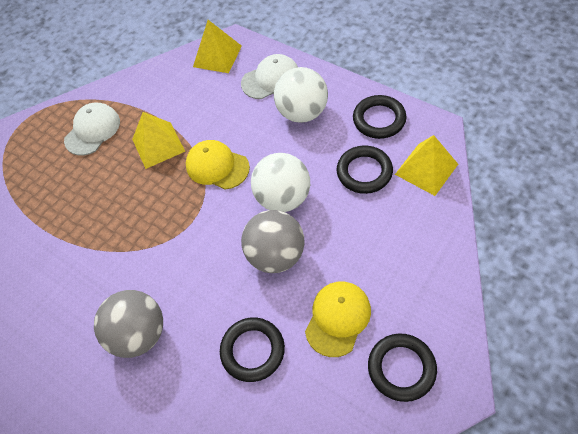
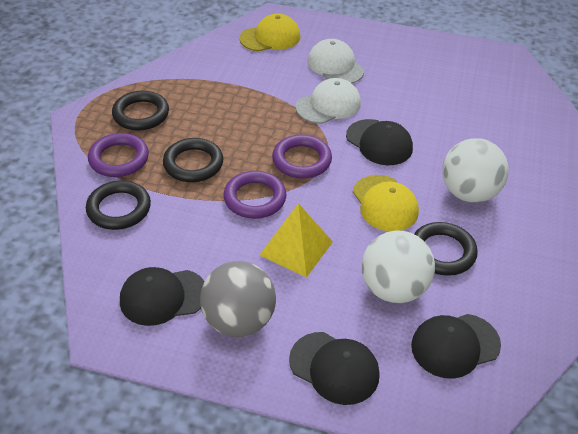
black cap: 0 -> 4
grey ball: 2 -> 1
purple ring: 0 -> 3
yellow pyramid: 3 -> 1

